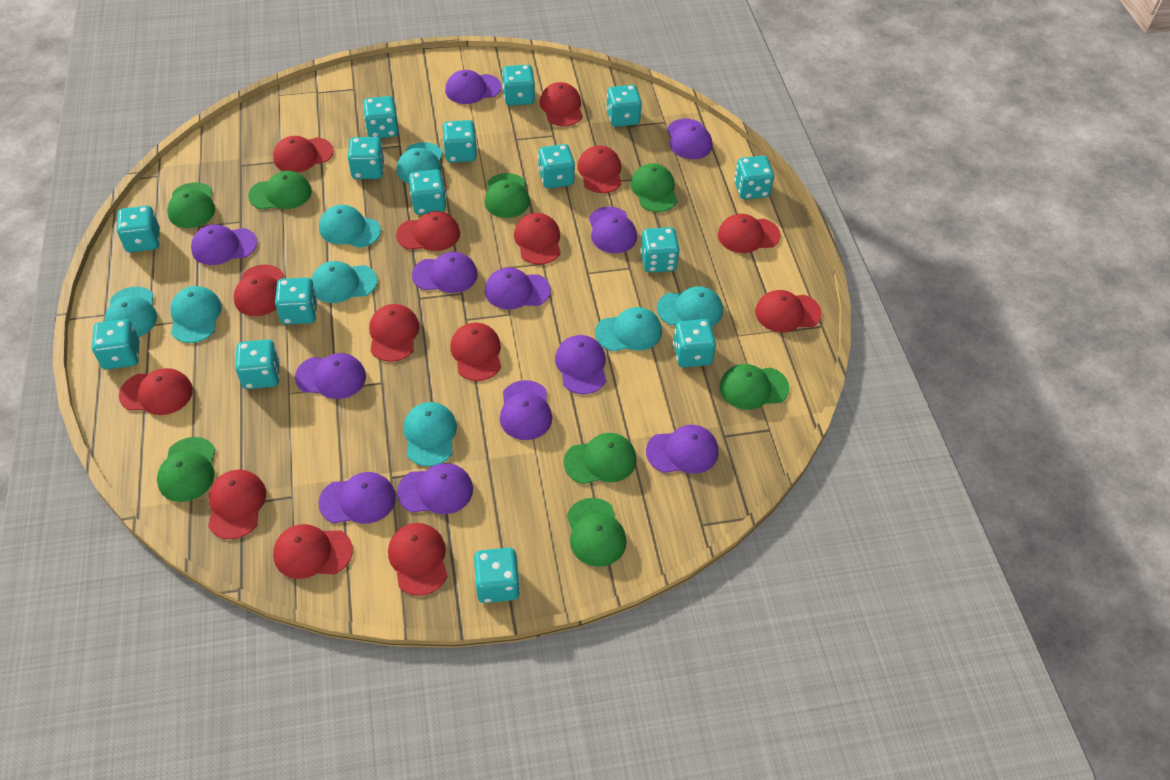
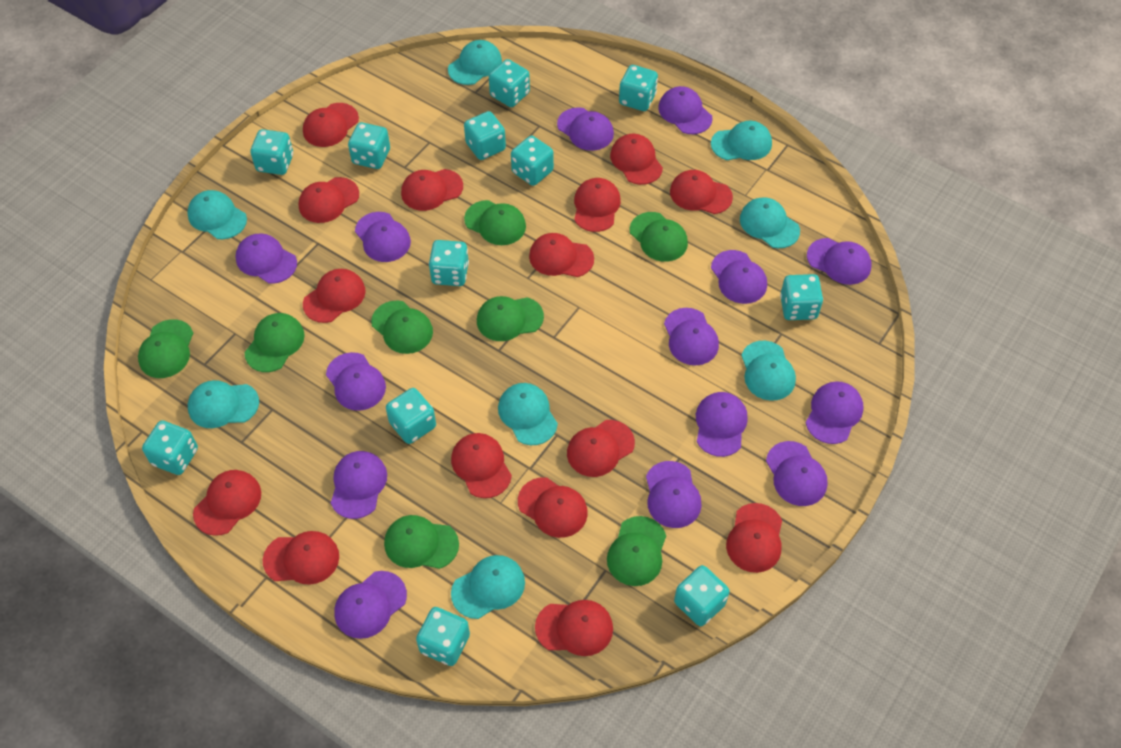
purple cap: 12 -> 14
red cap: 14 -> 15
turquoise dice: 15 -> 12

